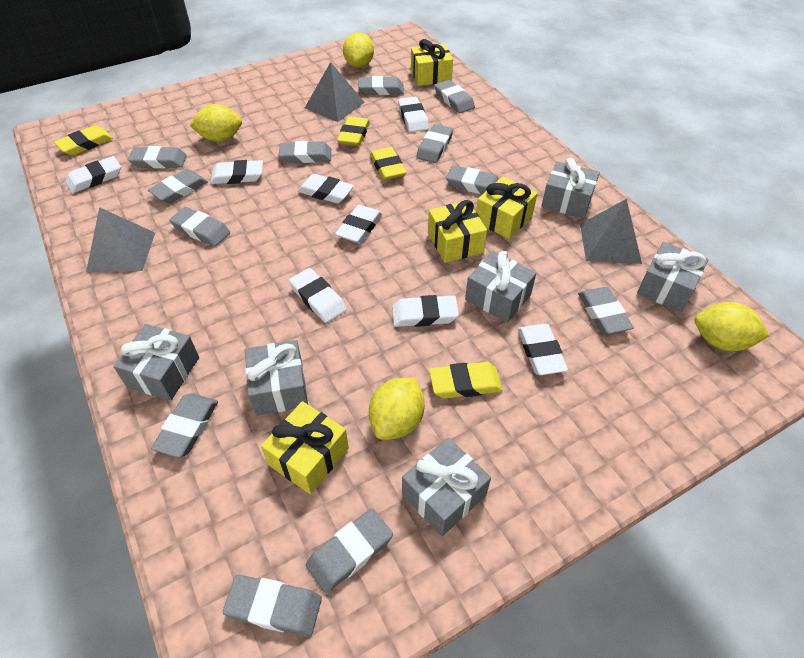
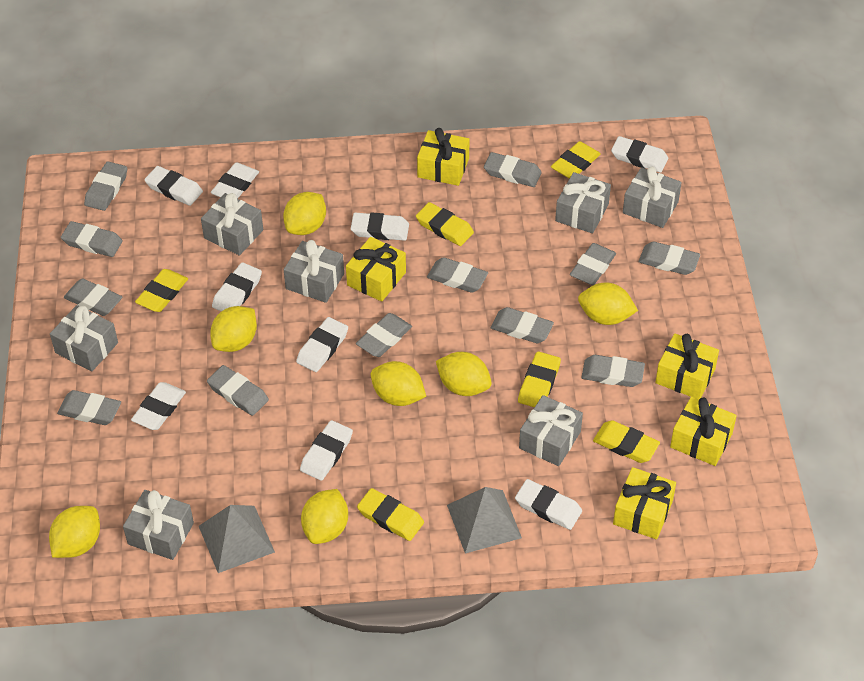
grey gift: 6 -> 7
grey pyramid: 3 -> 2
white eraser: 8 -> 9
yellow eraser: 4 -> 6
yellow gift: 4 -> 5
yellow lemon: 4 -> 7

